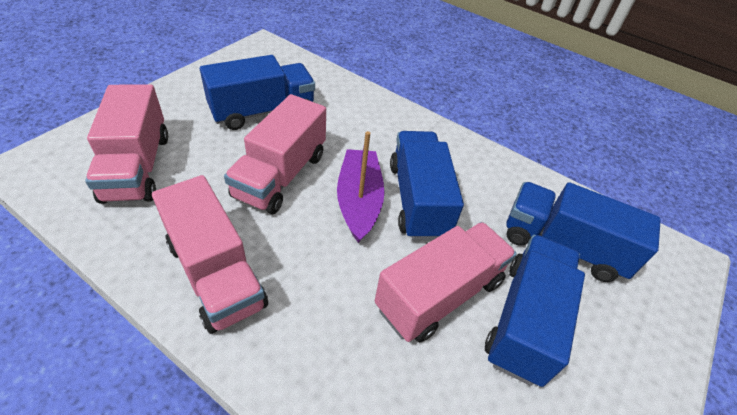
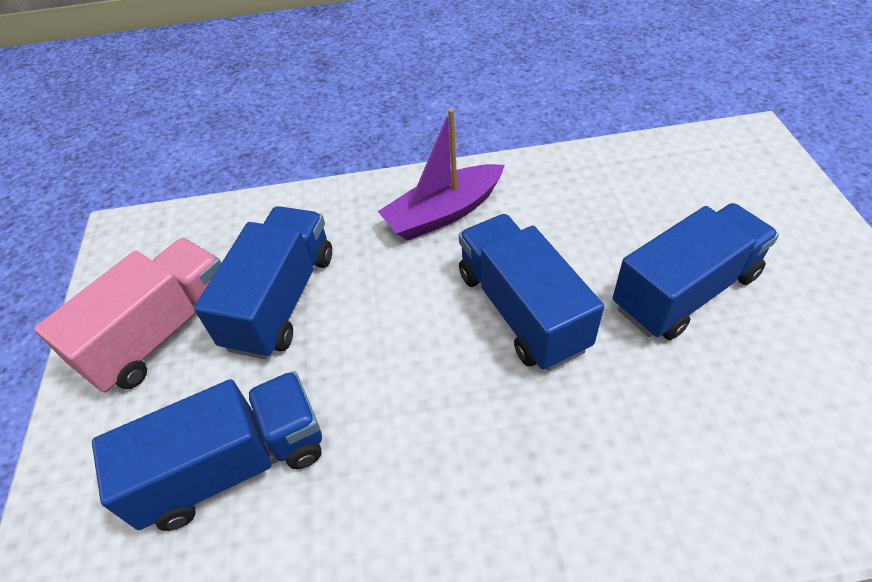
pink truck: 4 -> 1

